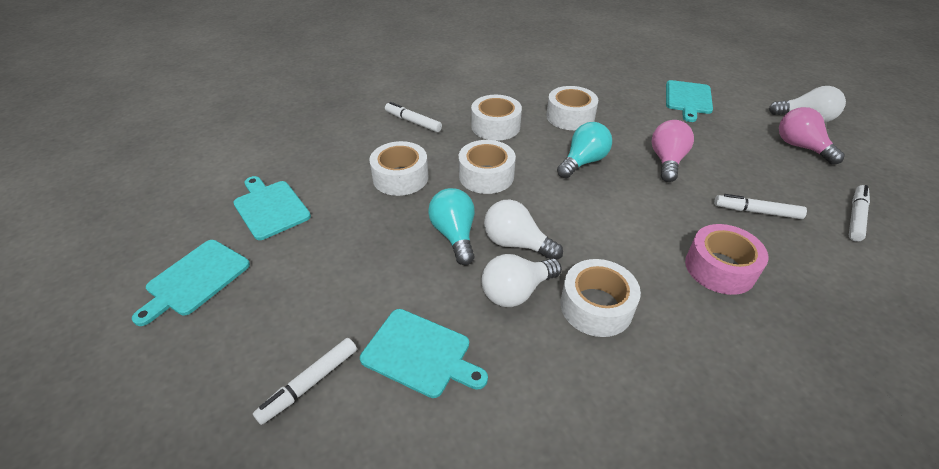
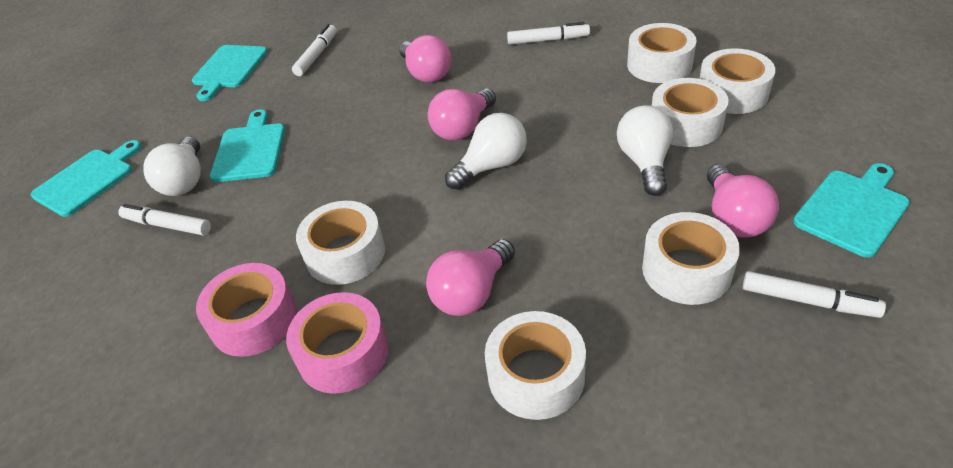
pink light bulb: 2 -> 4
pink tape: 1 -> 2
turquoise light bulb: 2 -> 0
white tape: 5 -> 6

